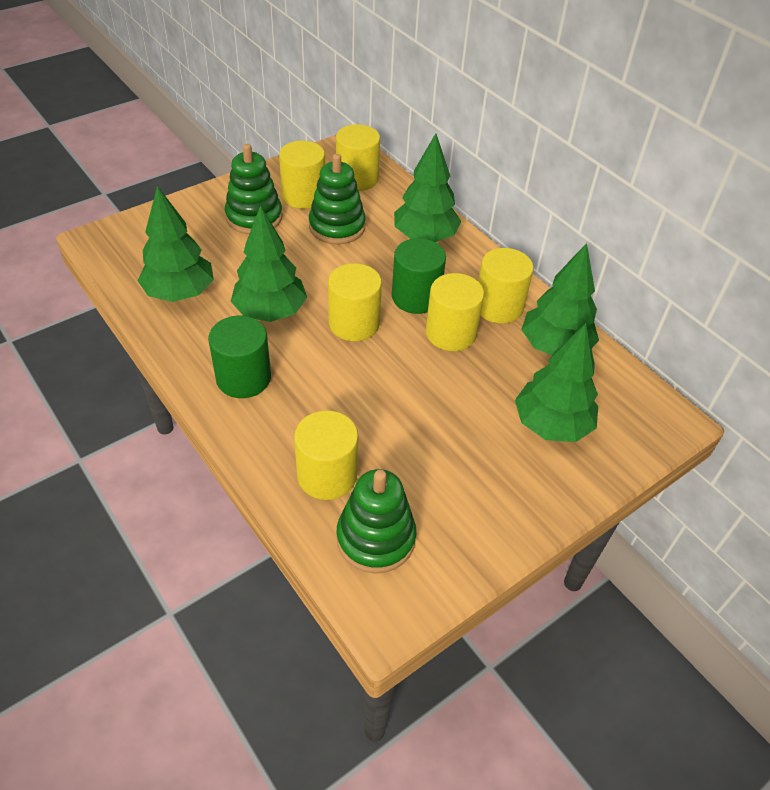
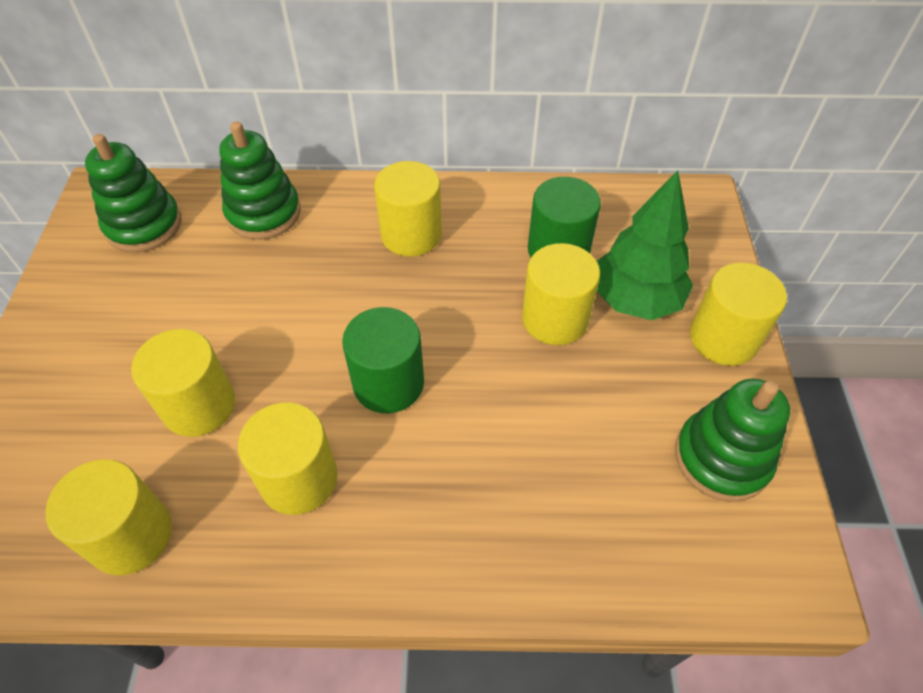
green tree: 5 -> 1

